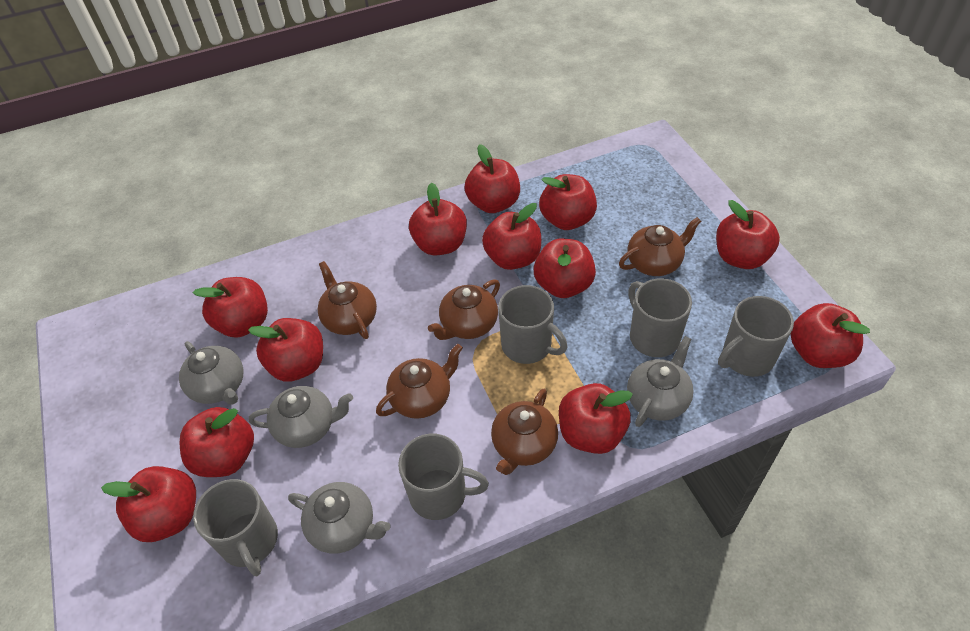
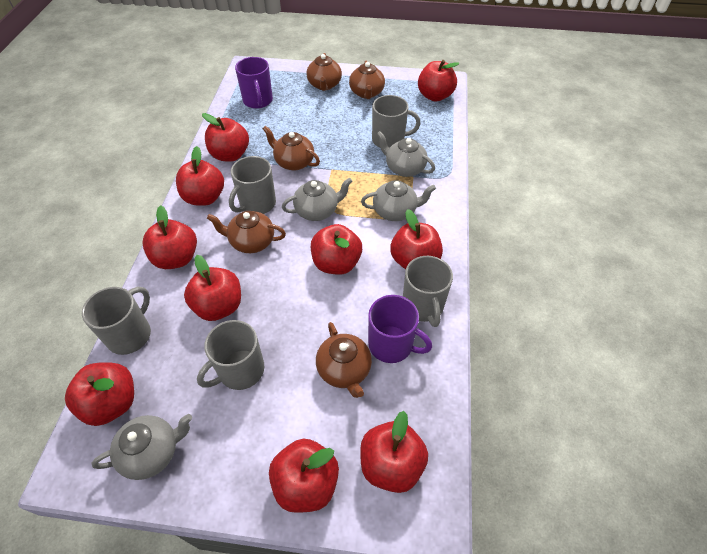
purple mug: 0 -> 2
red apple: 12 -> 10

